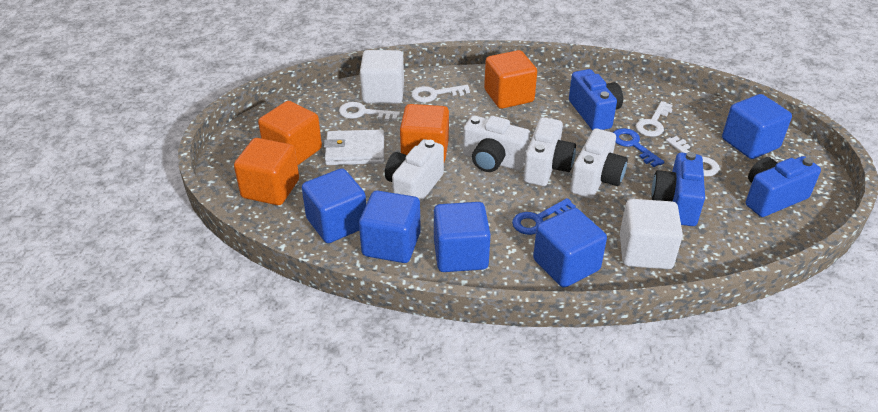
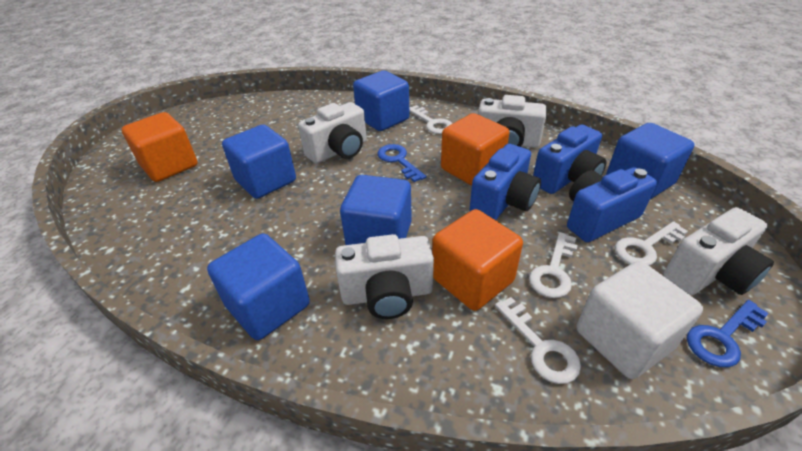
orange cube: 4 -> 3
white cube: 2 -> 1
white wallet: 1 -> 0

